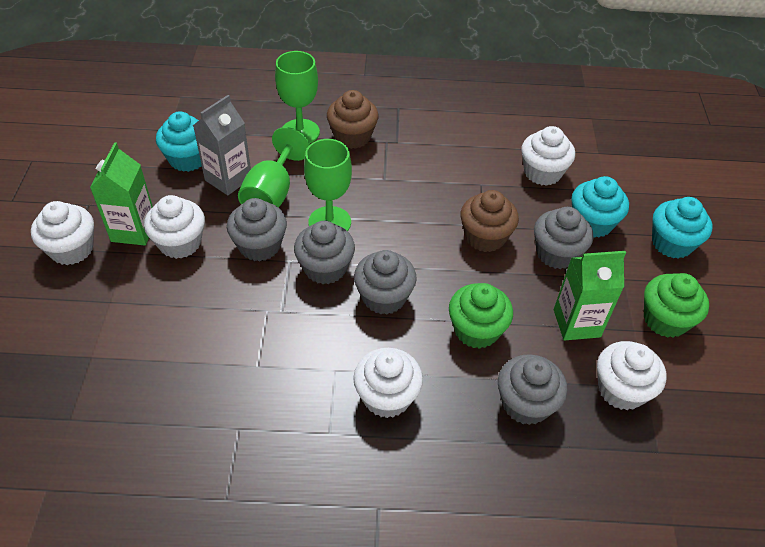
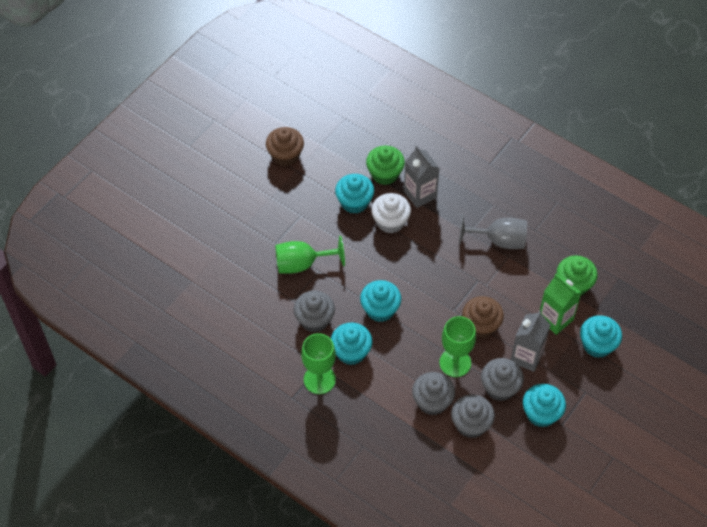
green carton: 2 -> 1
grey carton: 1 -> 2
grey cupcake: 5 -> 4
grey goblet: 0 -> 1
turquoise cupcake: 3 -> 5
white cupcake: 5 -> 1

